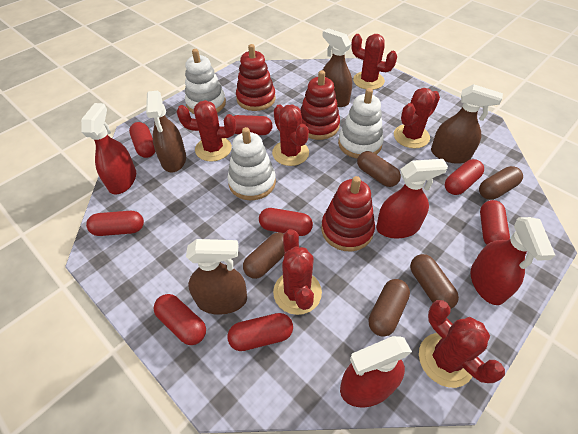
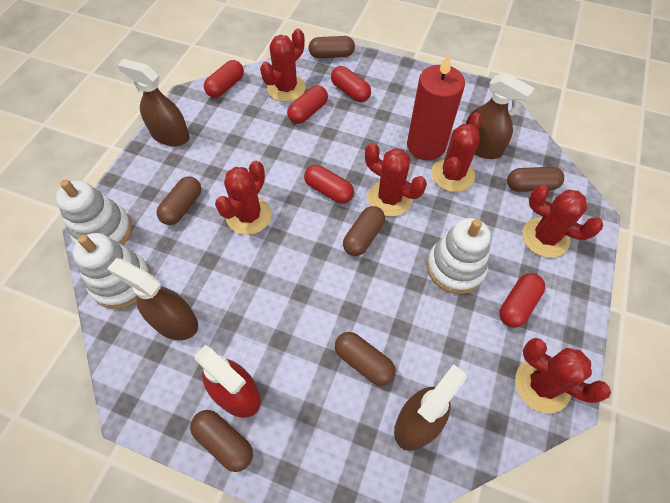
brown capsule: 5 -> 6
red candle: 0 -> 1
red capsule: 8 -> 5
red spray bottle: 4 -> 1
red stacking toy: 3 -> 0

